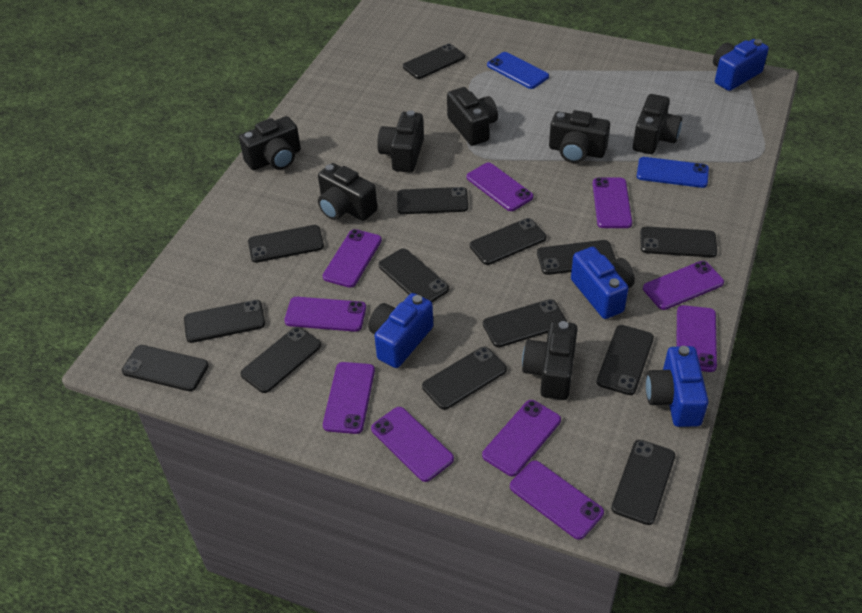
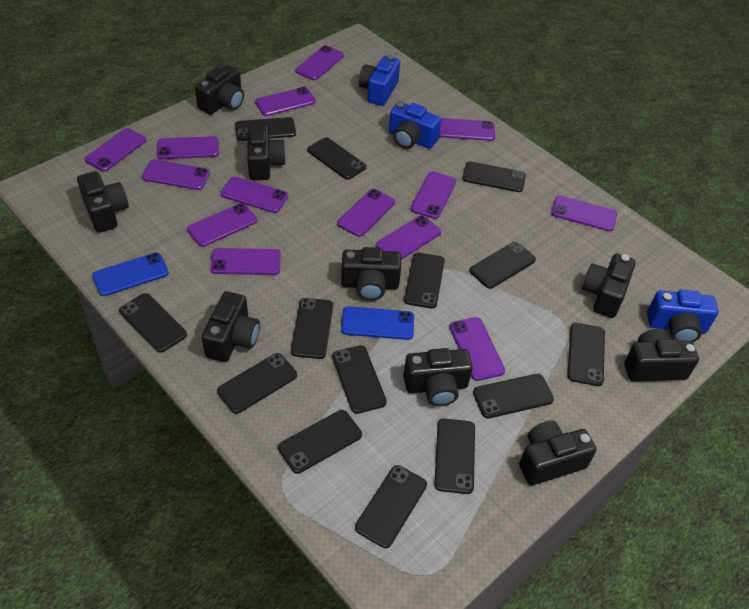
black camera: 7 -> 9
blue camera: 4 -> 3
purple phone: 10 -> 14

